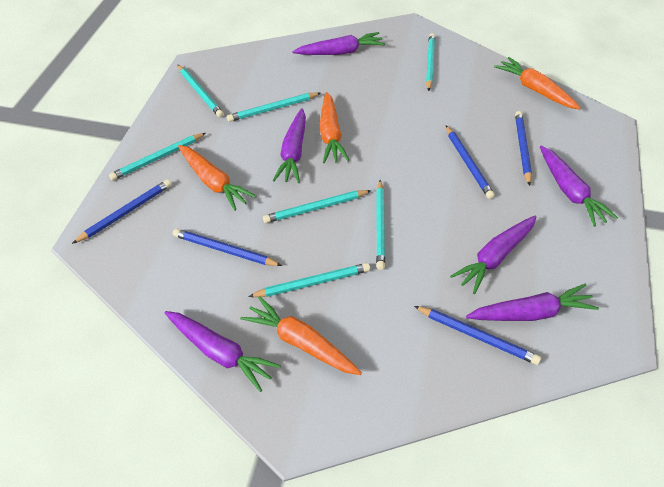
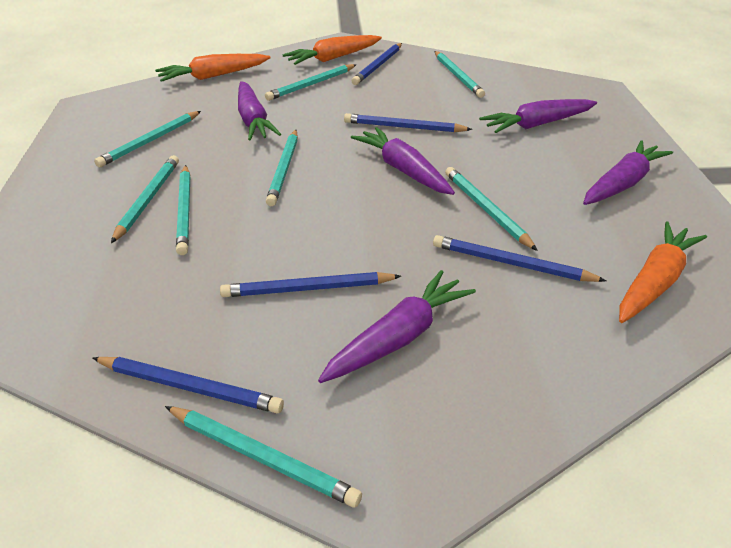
orange carrot: 4 -> 3
purple carrot: 6 -> 5
turquoise pencil: 7 -> 8

